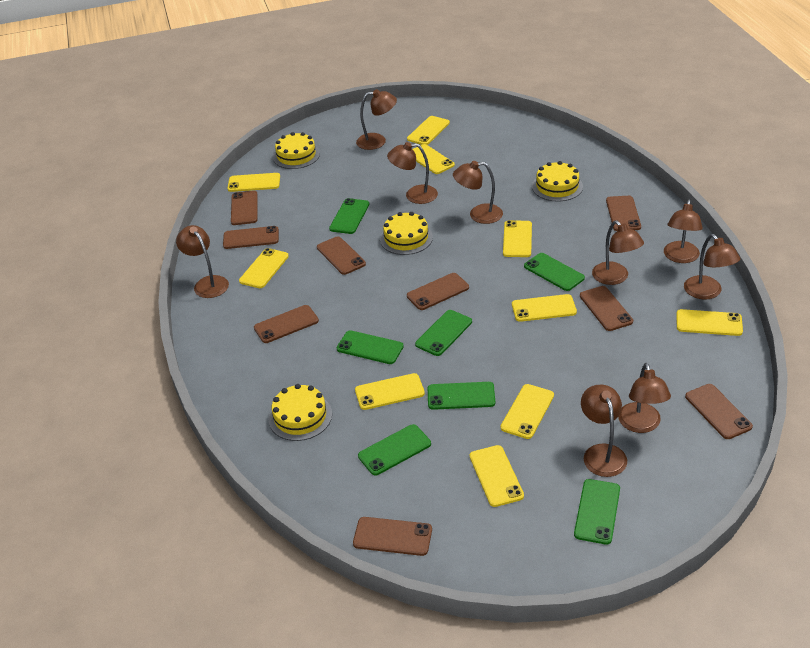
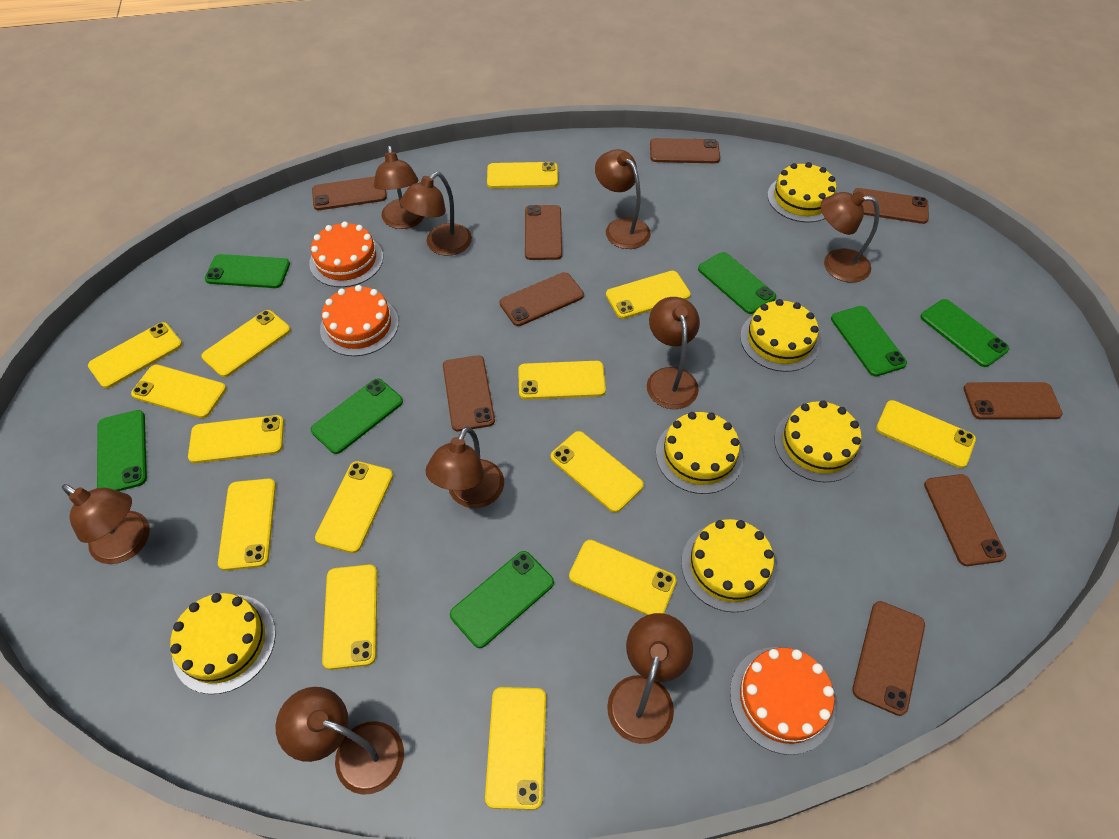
orange cake: 0 -> 3
yellow cake: 4 -> 6
yellow phone: 10 -> 14

